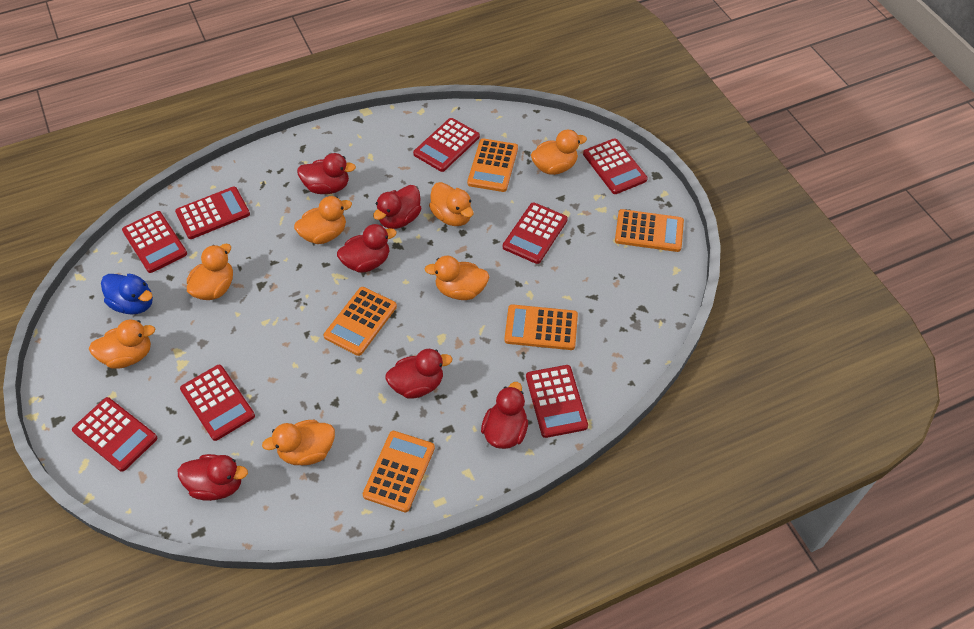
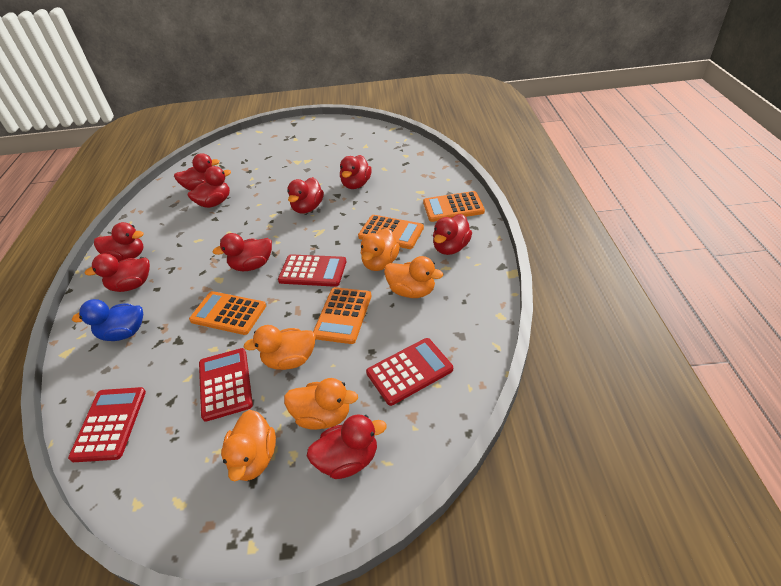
orange calculator: 5 -> 4
orange duck: 7 -> 5
red calculator: 8 -> 4
red duck: 6 -> 9

